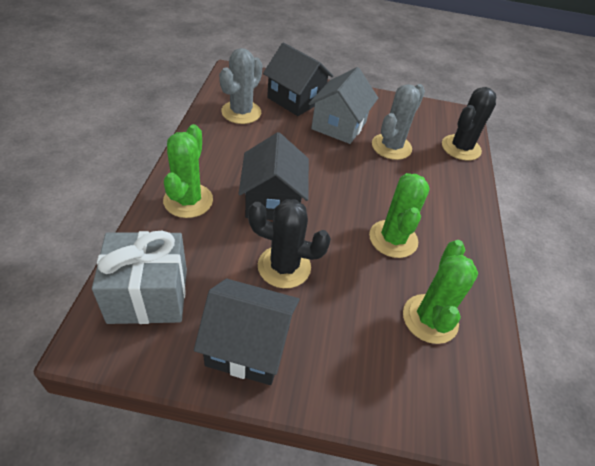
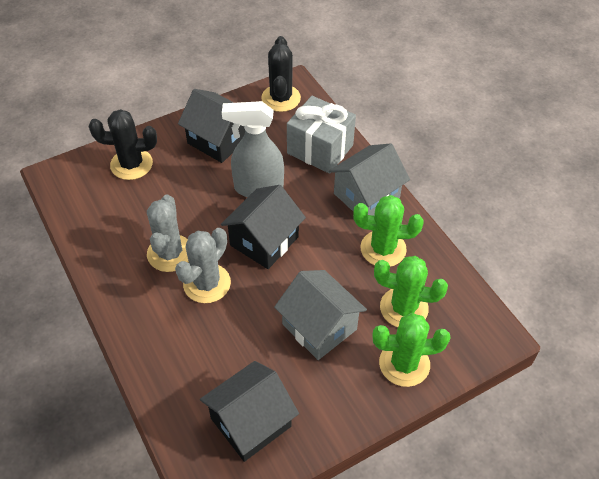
grey house: 1 -> 2
grey spray bottle: 0 -> 1

